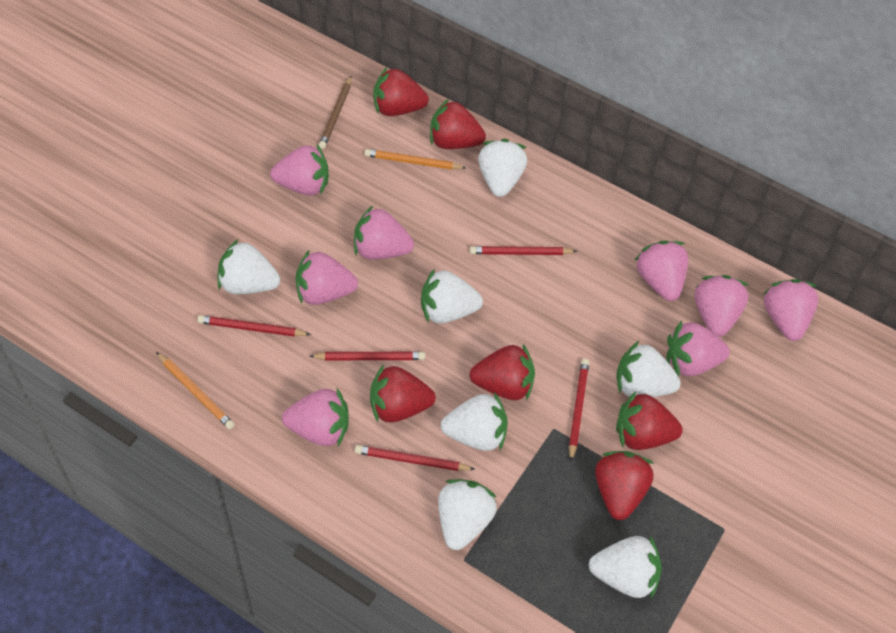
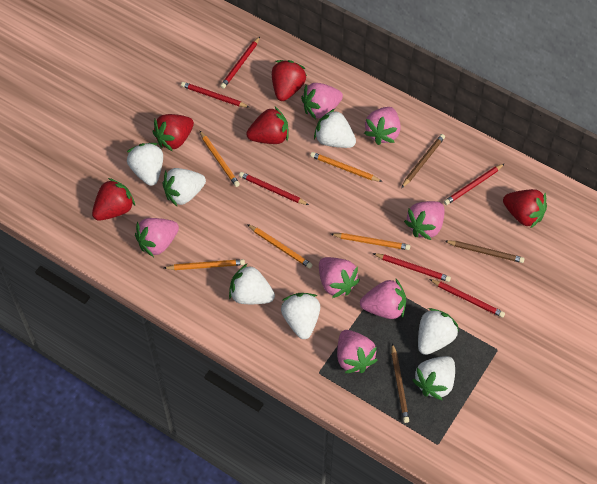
brown pencil: 1 -> 3
orange pencil: 2 -> 5
pink strawberry: 8 -> 7
red pencil: 5 -> 6
red strawberry: 6 -> 5

